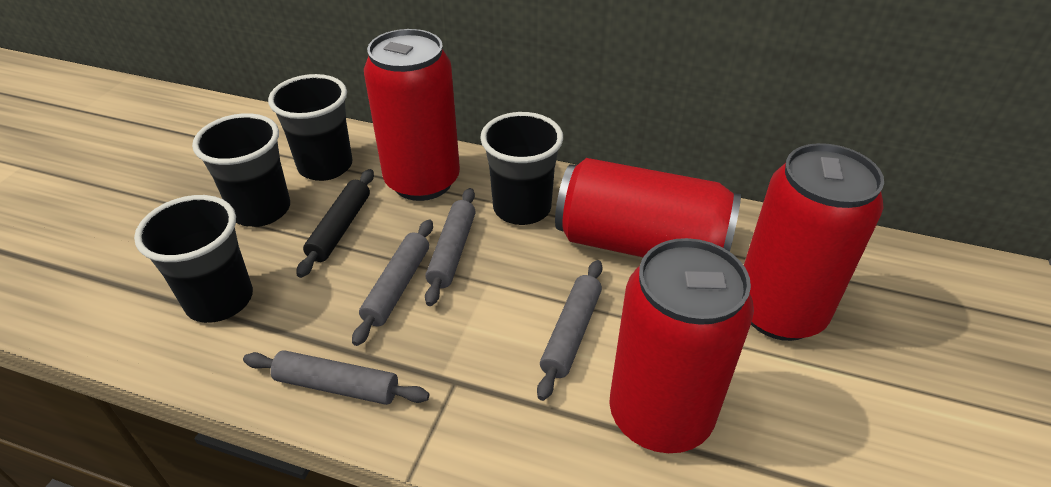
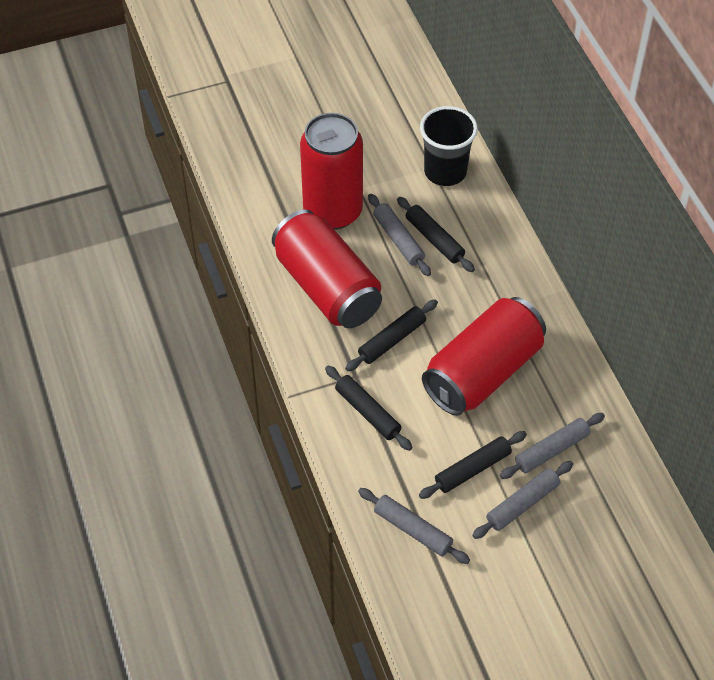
black cup: 4 -> 1
black rolling pin: 1 -> 4
red can: 4 -> 3

